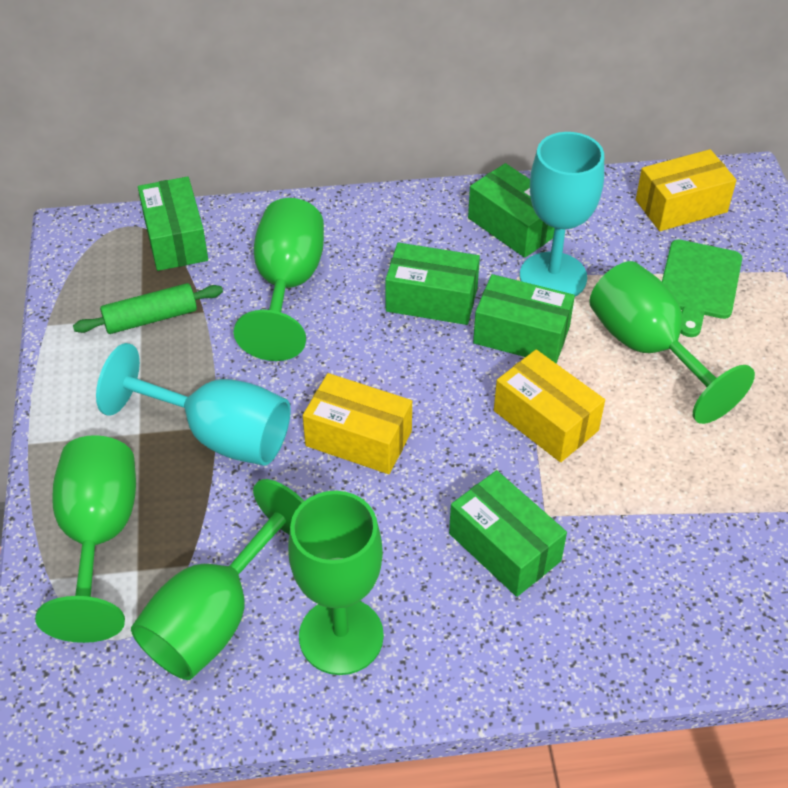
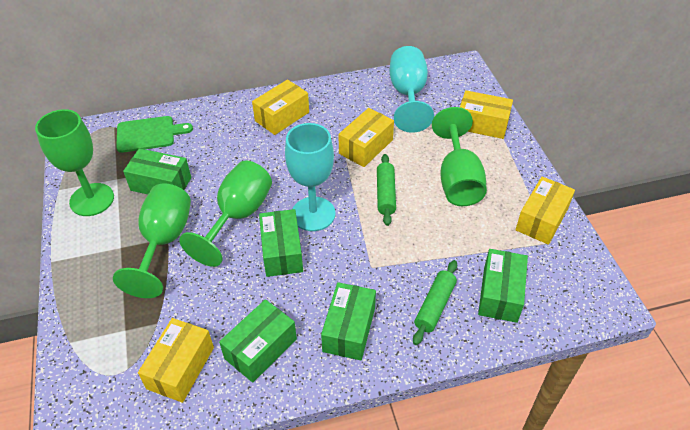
green goblet: 5 -> 4
green rolling pin: 1 -> 2
yellow box: 3 -> 5

